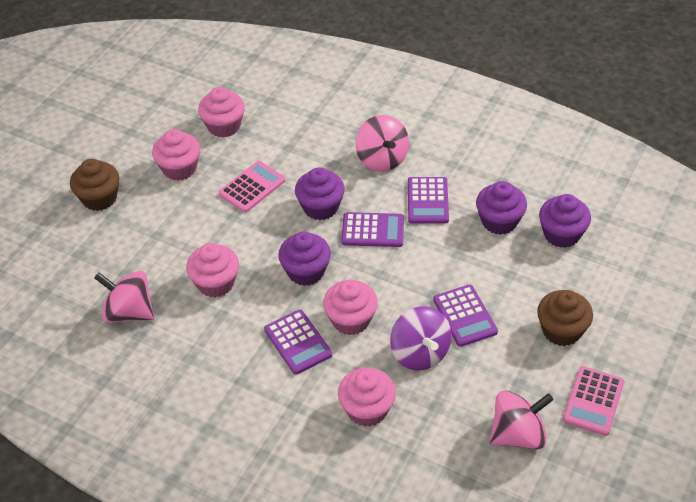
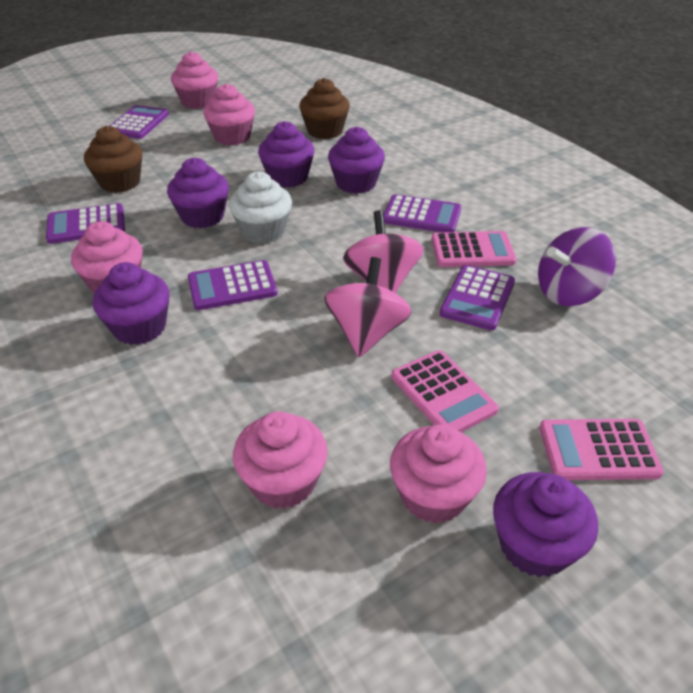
pink calculator: 2 -> 3
pink spinning top: 3 -> 2
purple calculator: 4 -> 5
purple cupcake: 4 -> 5
white cupcake: 0 -> 1

